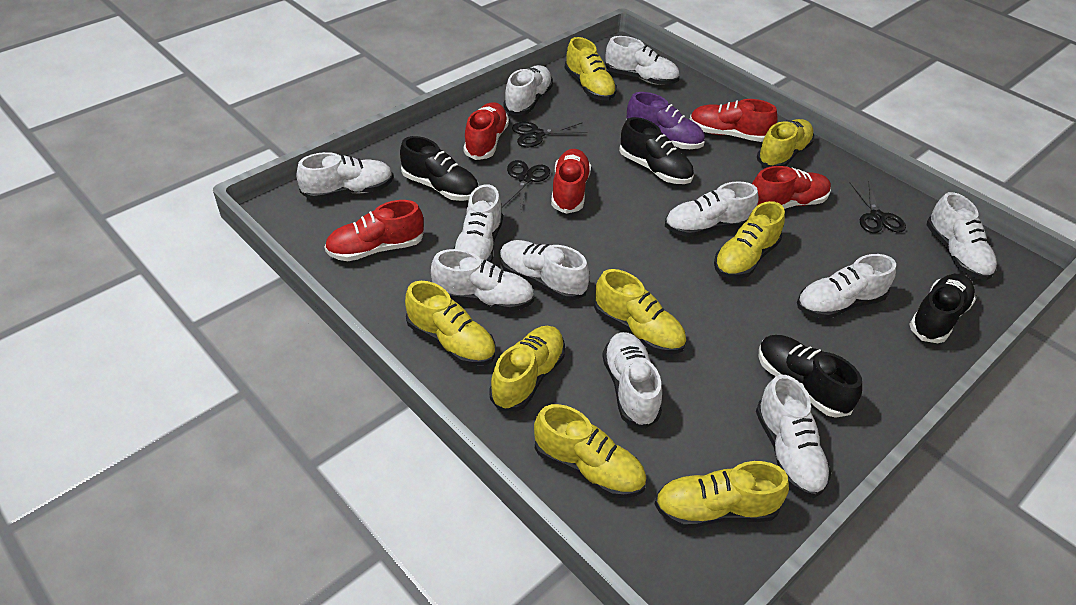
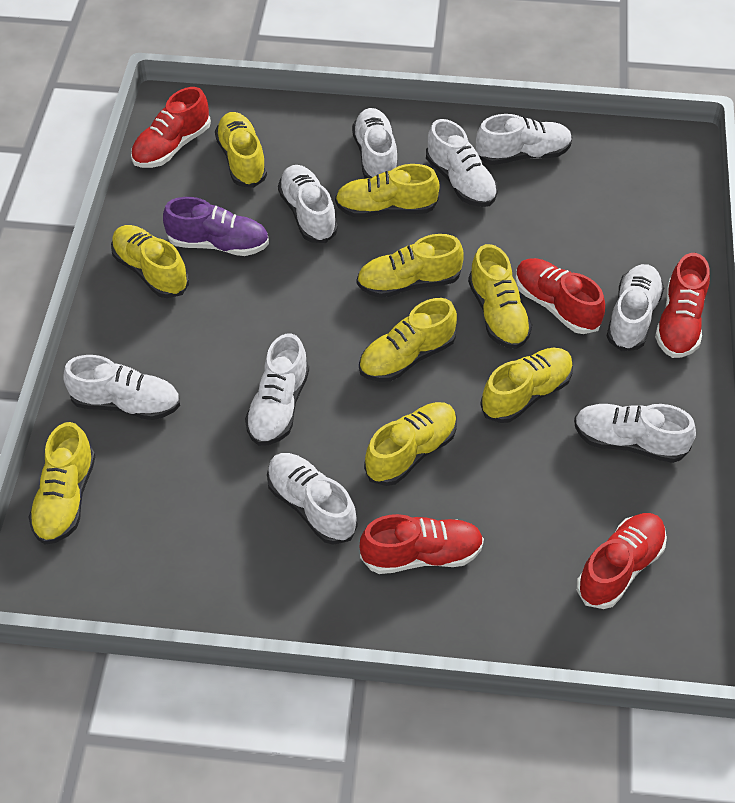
black scissors: 3 -> 0
black shoe: 4 -> 0
white shoe: 11 -> 9
yellow shoe: 8 -> 9

